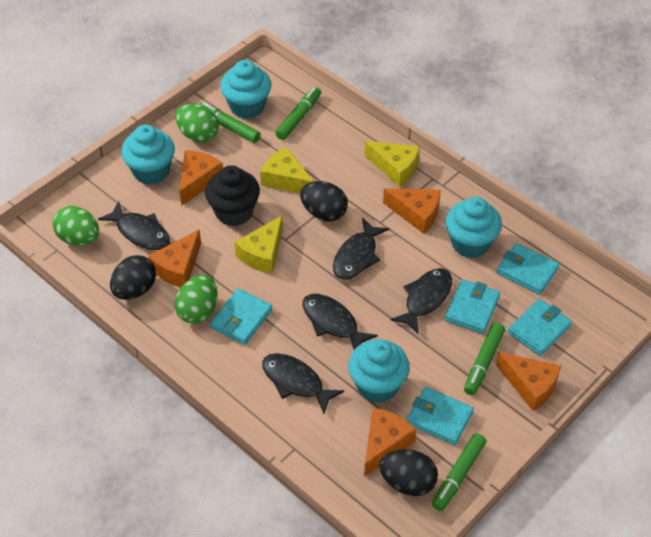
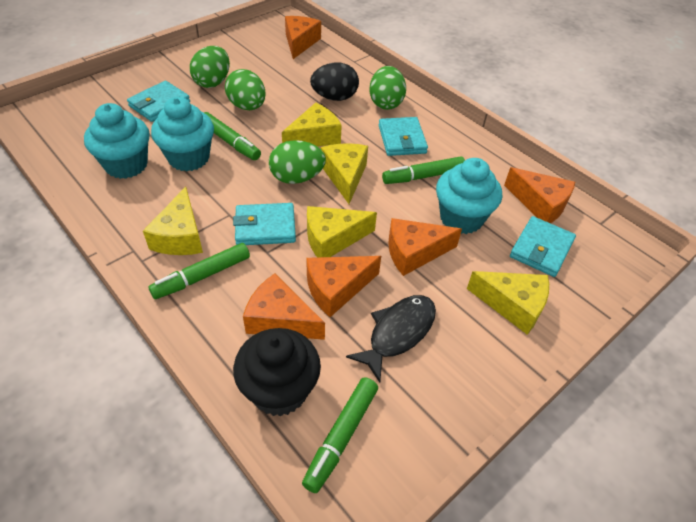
black egg: 3 -> 1
black fish: 5 -> 1
green egg: 3 -> 4
turquoise cupcake: 4 -> 3
turquoise wallet: 5 -> 4
yellow cheese: 3 -> 5

